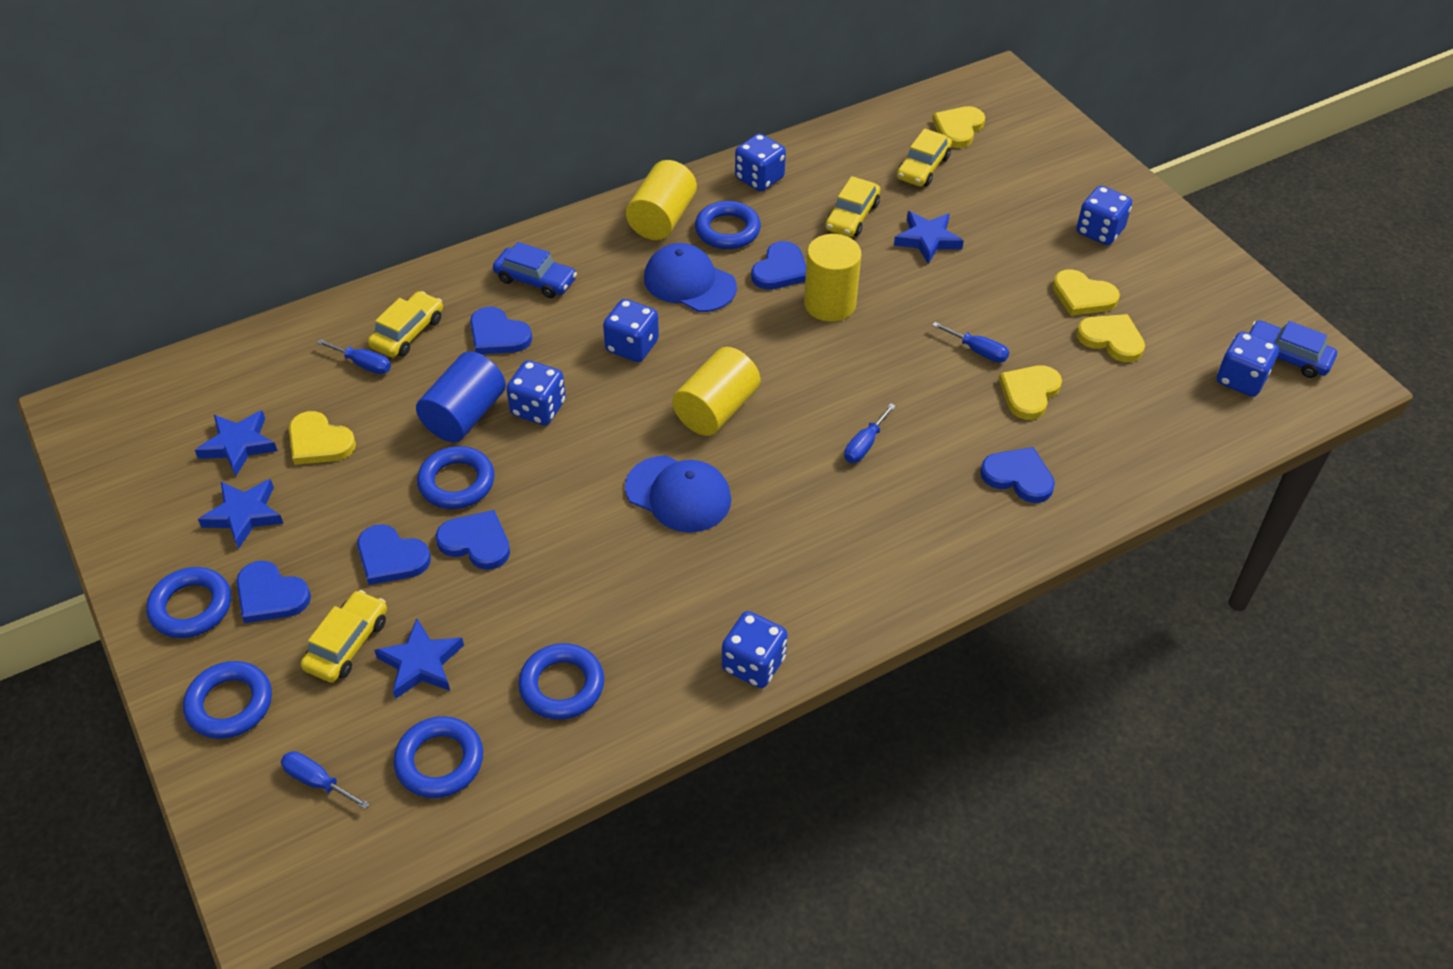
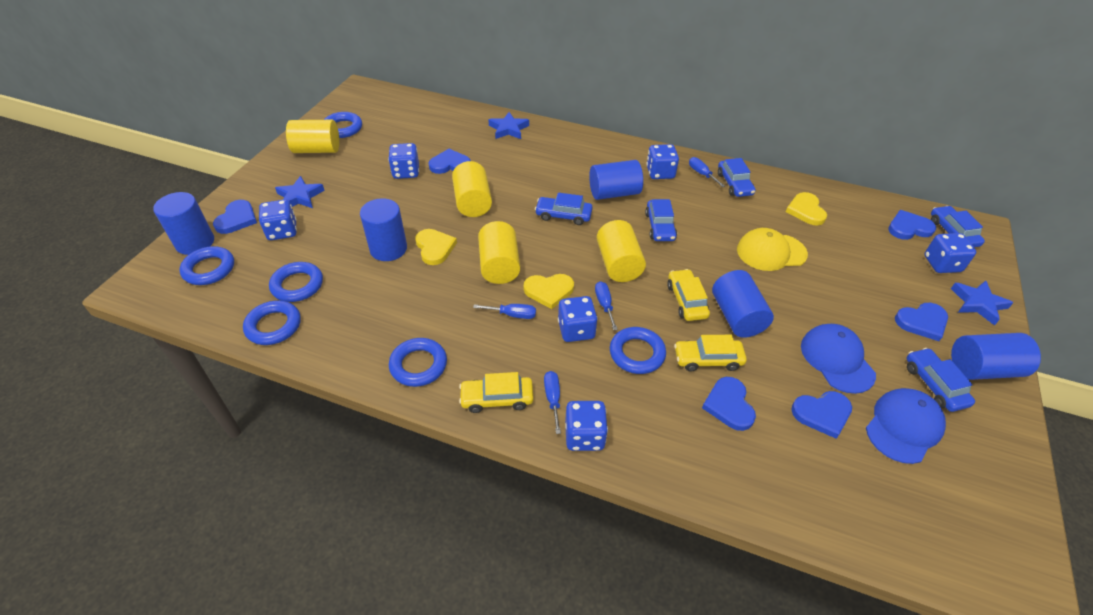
blue car: 2 -> 5
blue cylinder: 1 -> 5
blue star: 4 -> 3
yellow cap: 0 -> 1
yellow car: 4 -> 3
yellow cylinder: 3 -> 4
yellow heart: 5 -> 3

